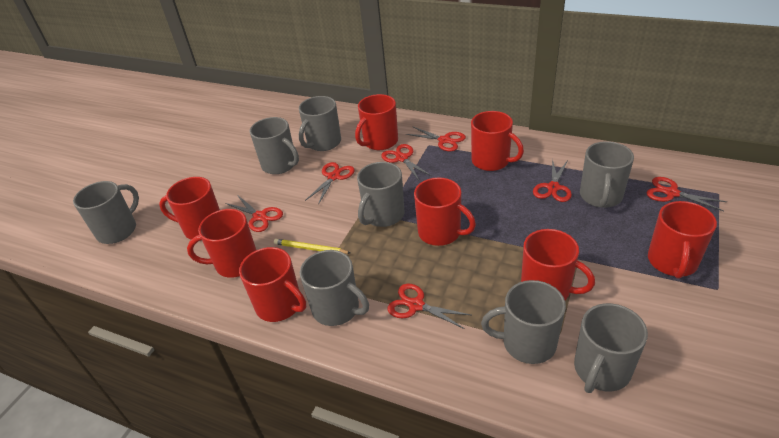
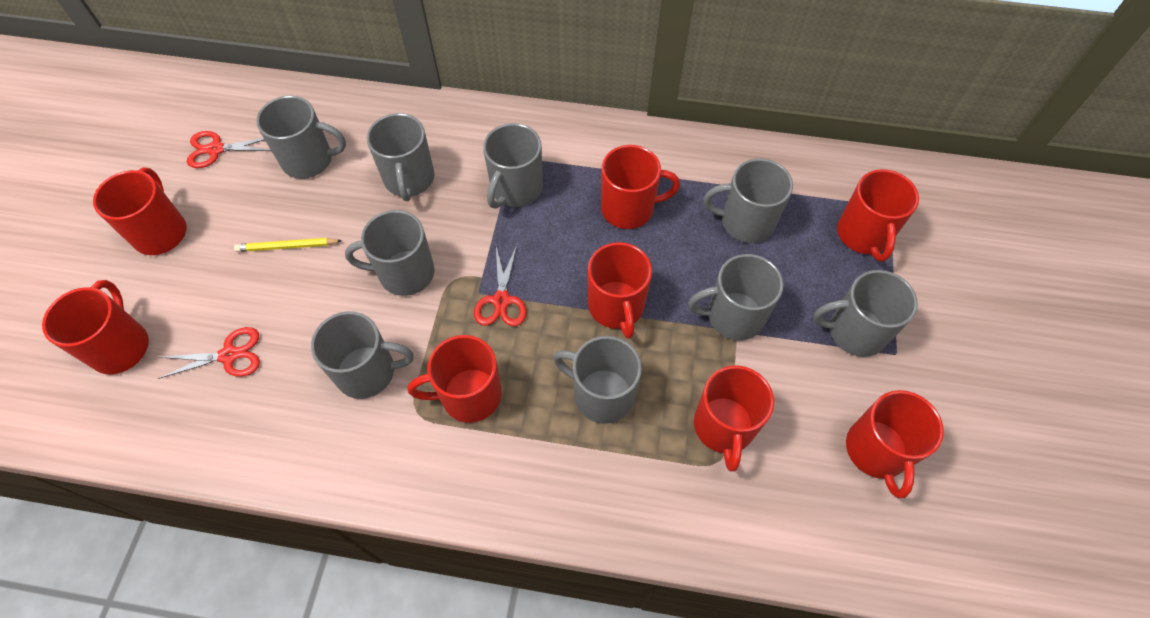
grey mug: 8 -> 9
red scissors: 7 -> 3

